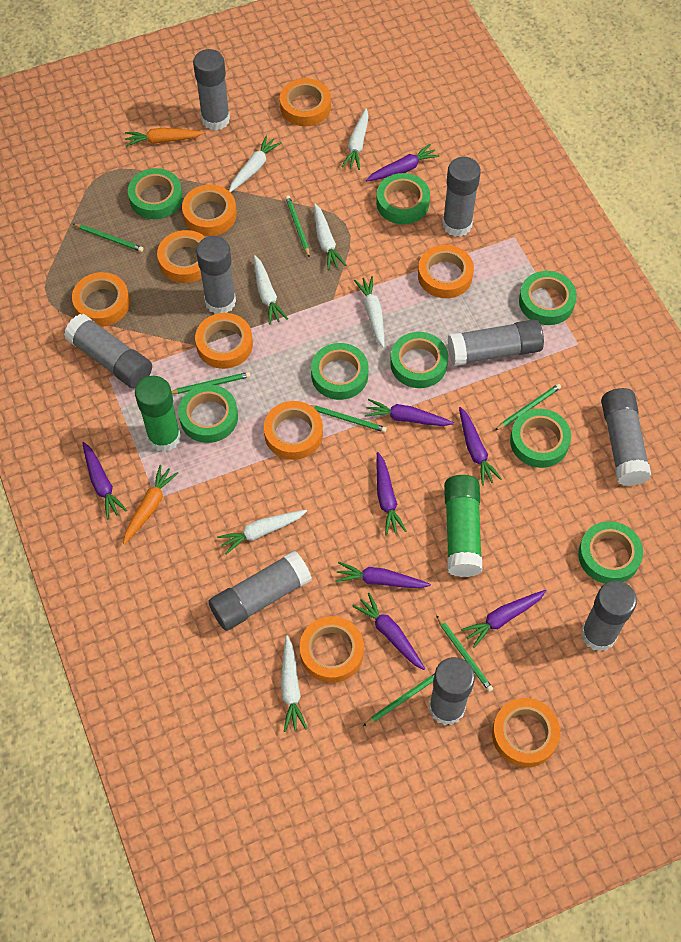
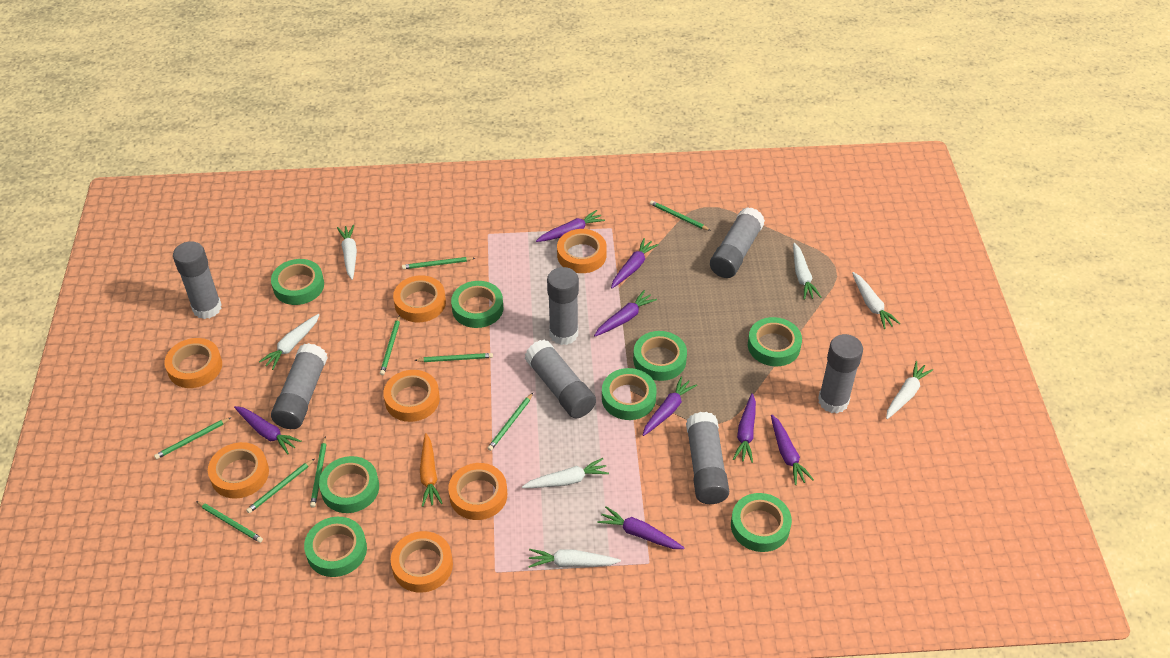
green glue stick: 2 -> 0
green pencil: 7 -> 9
grey glue stick: 9 -> 7
orange carrot: 2 -> 1
orange tape: 9 -> 7

